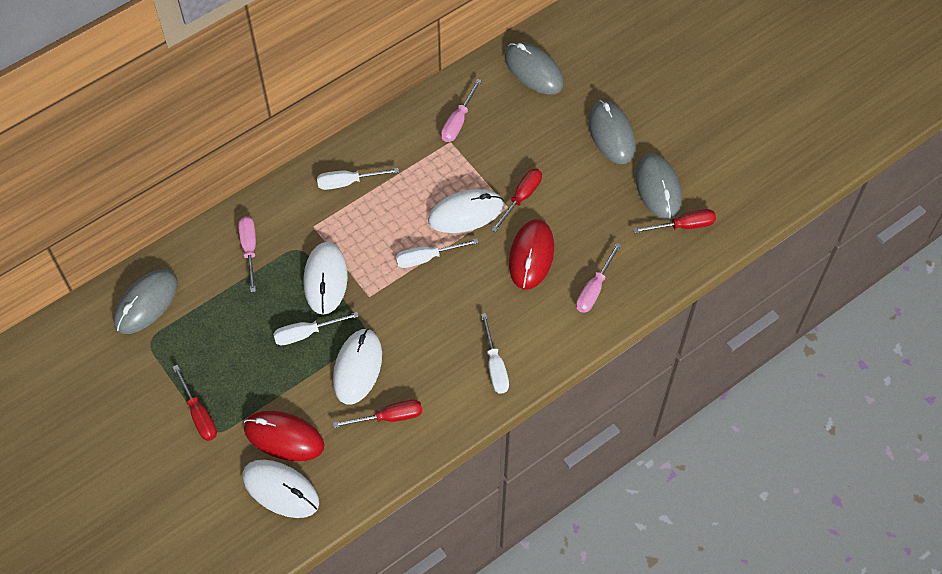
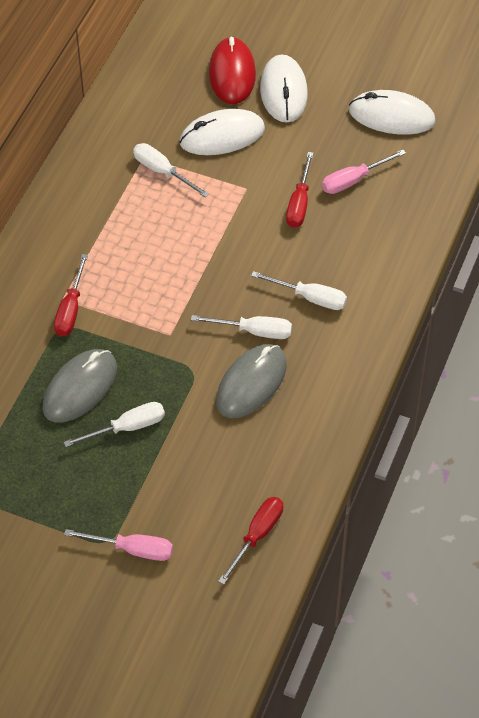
grey mouse: 4 -> 2
pink screwdriver: 3 -> 2
red mouse: 2 -> 1
red screwdriver: 4 -> 3
white mouse: 4 -> 3

